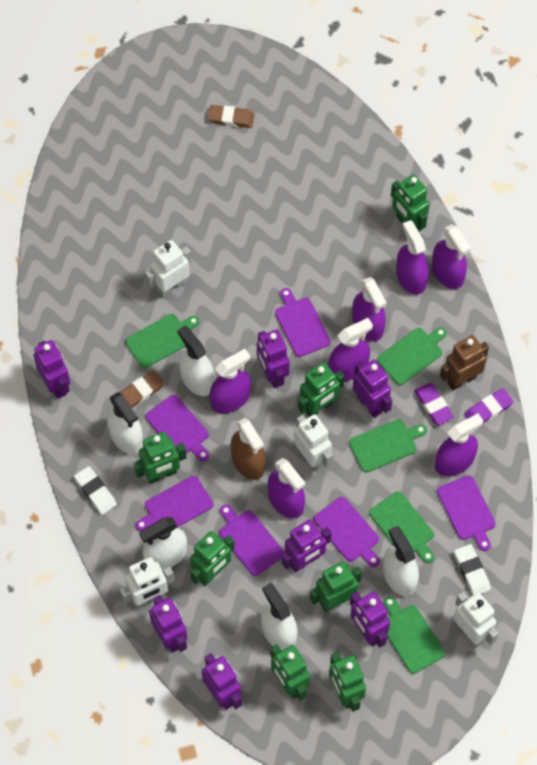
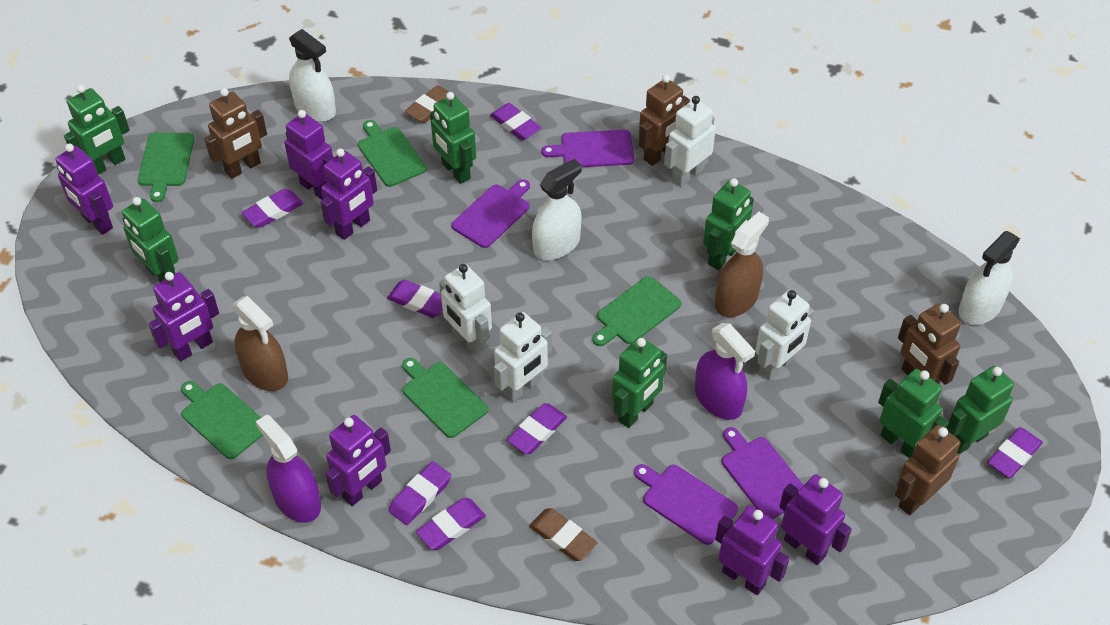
brown robot: 1 -> 4
brown spray bottle: 1 -> 2
purple cutting board: 6 -> 4
purple eraser: 2 -> 7
purple spray bottle: 7 -> 2
white eraser: 2 -> 0
white spray bottle: 5 -> 3

